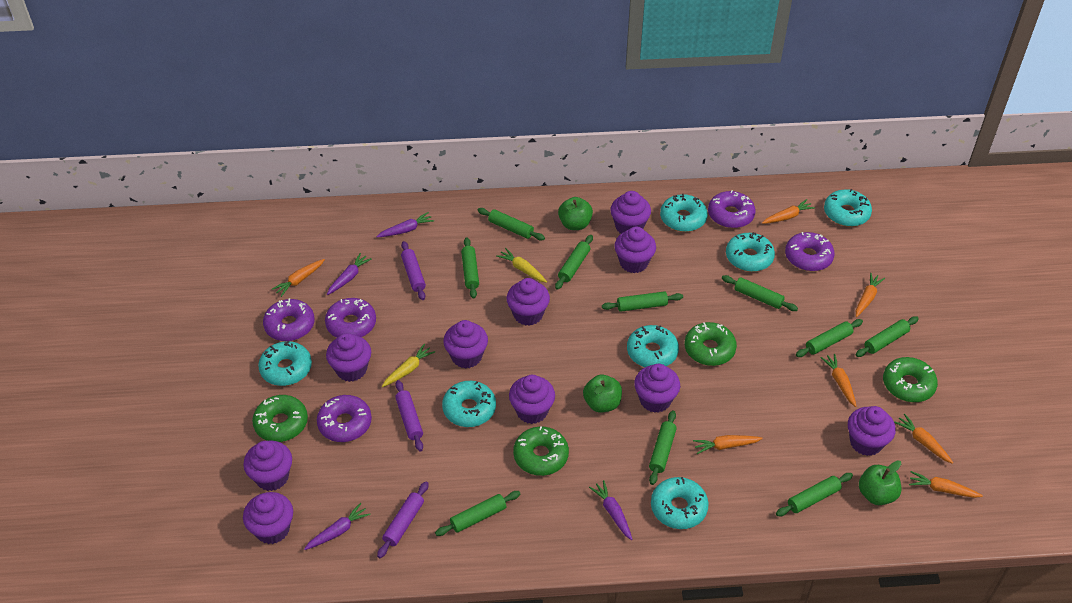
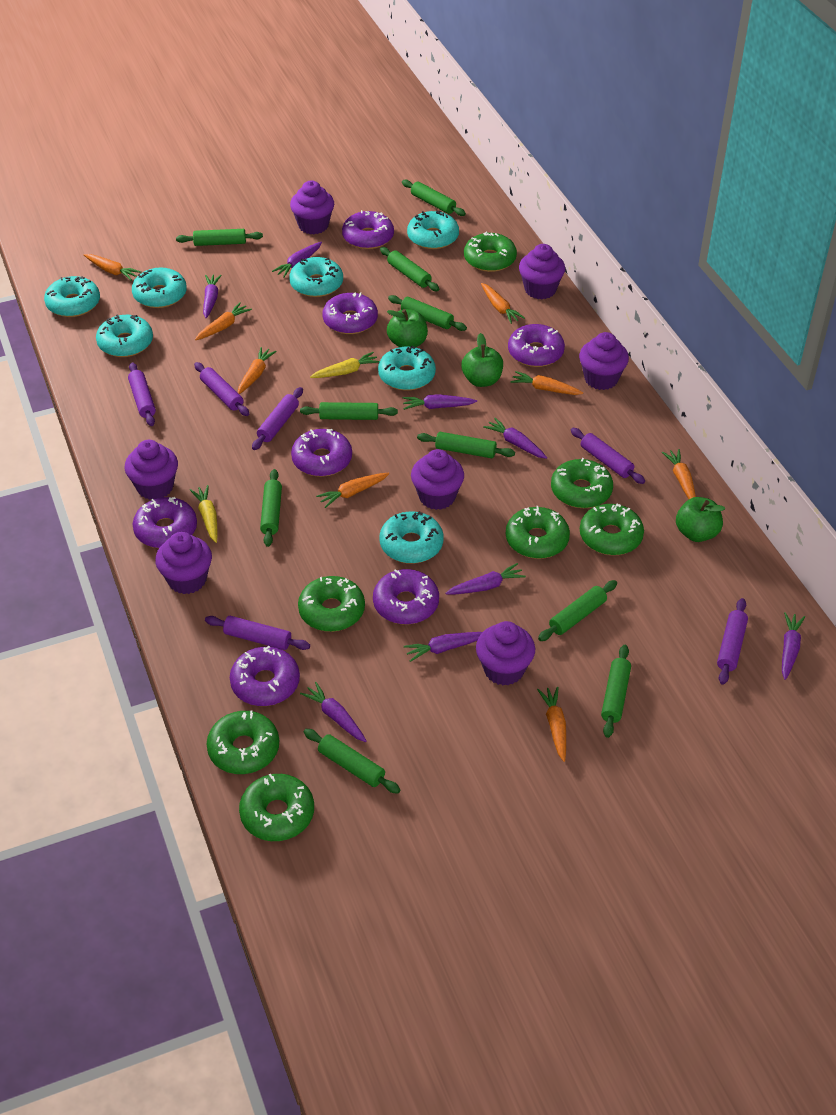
green donut: 4 -> 7
orange carrot: 7 -> 8
purple carrot: 4 -> 8
purple cupcake: 10 -> 7
purple donut: 5 -> 7
purple rolling pin: 3 -> 6

